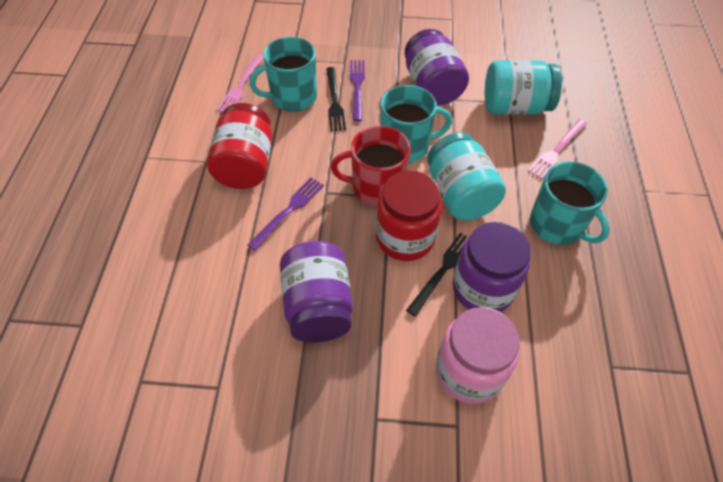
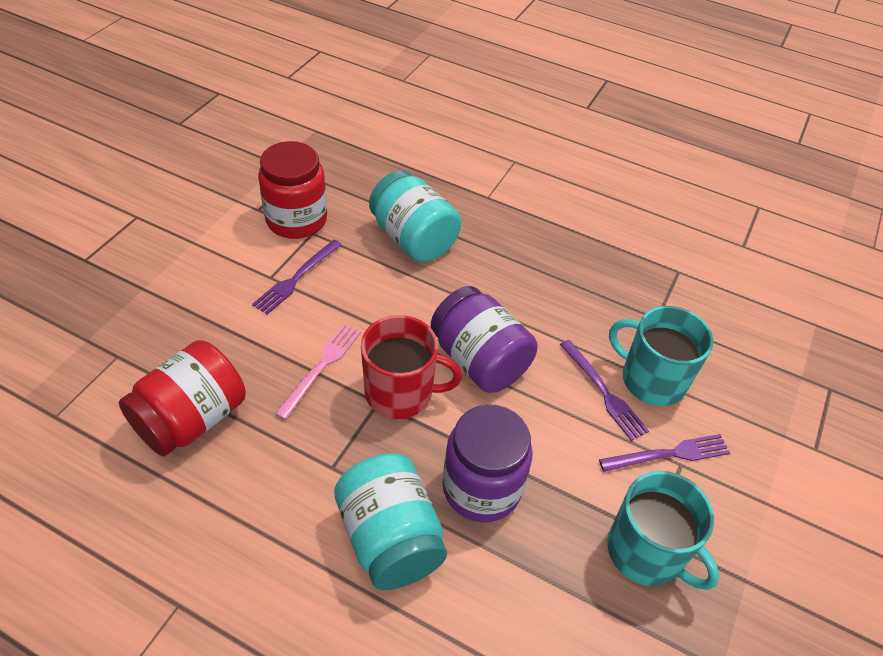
black fork: 2 -> 0
pink fork: 2 -> 1
pink jar: 1 -> 0
purple fork: 2 -> 3
purple jar: 3 -> 2
turquoise mug: 3 -> 2

